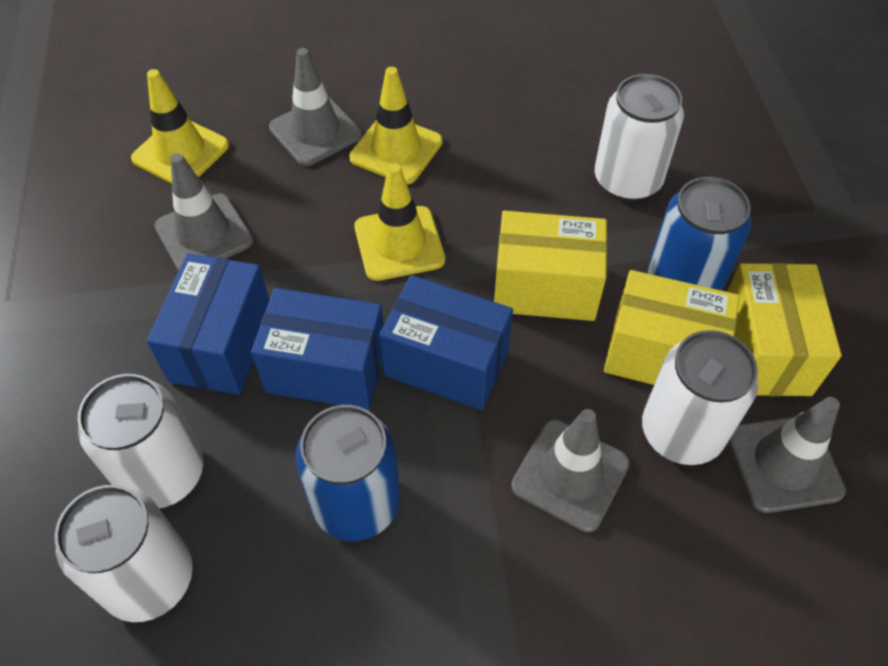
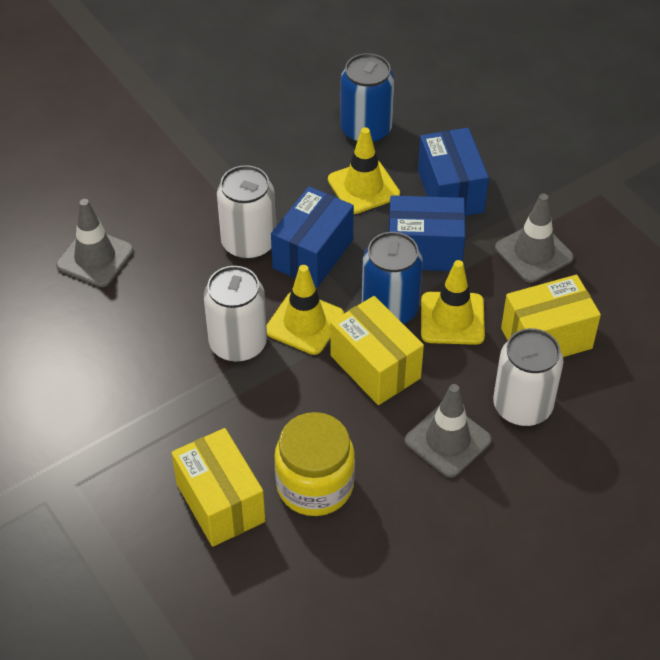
grey traffic cone: 4 -> 3
white can: 4 -> 3
yellow jar: 0 -> 1

